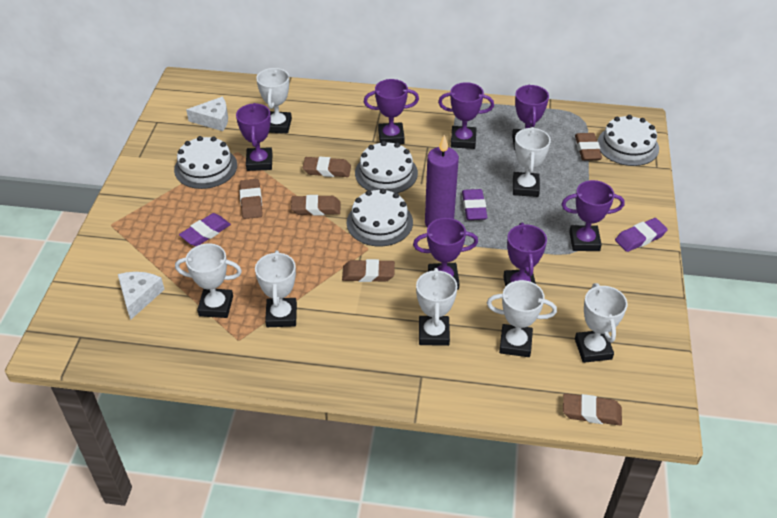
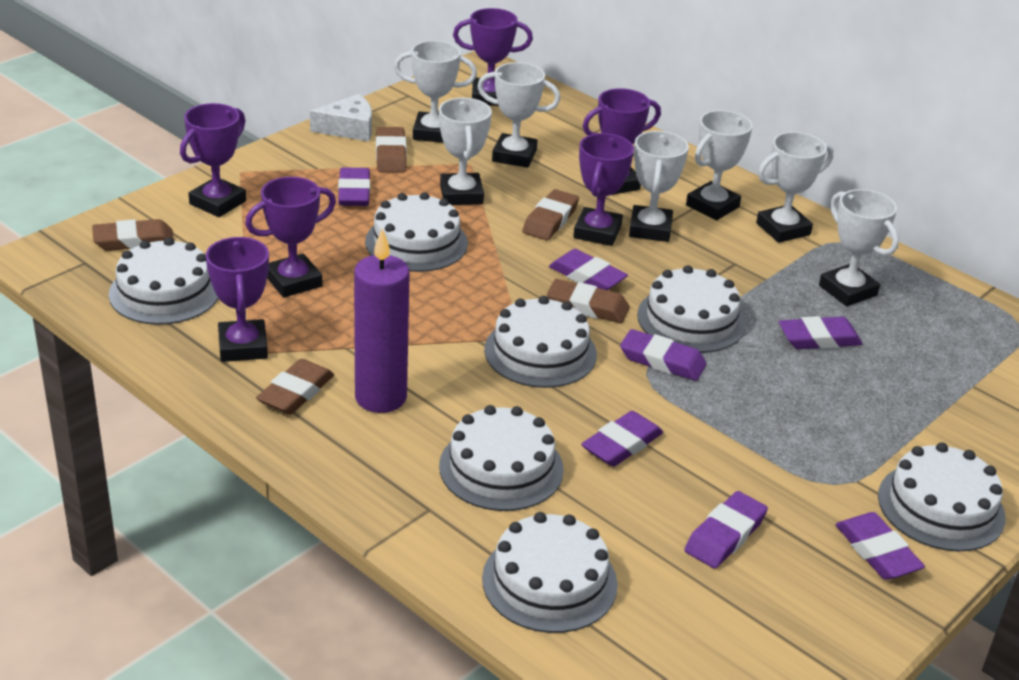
brown eraser: 6 -> 5
purple eraser: 3 -> 7
purple trophy: 7 -> 6
white cake: 4 -> 7
white cheese: 2 -> 1

